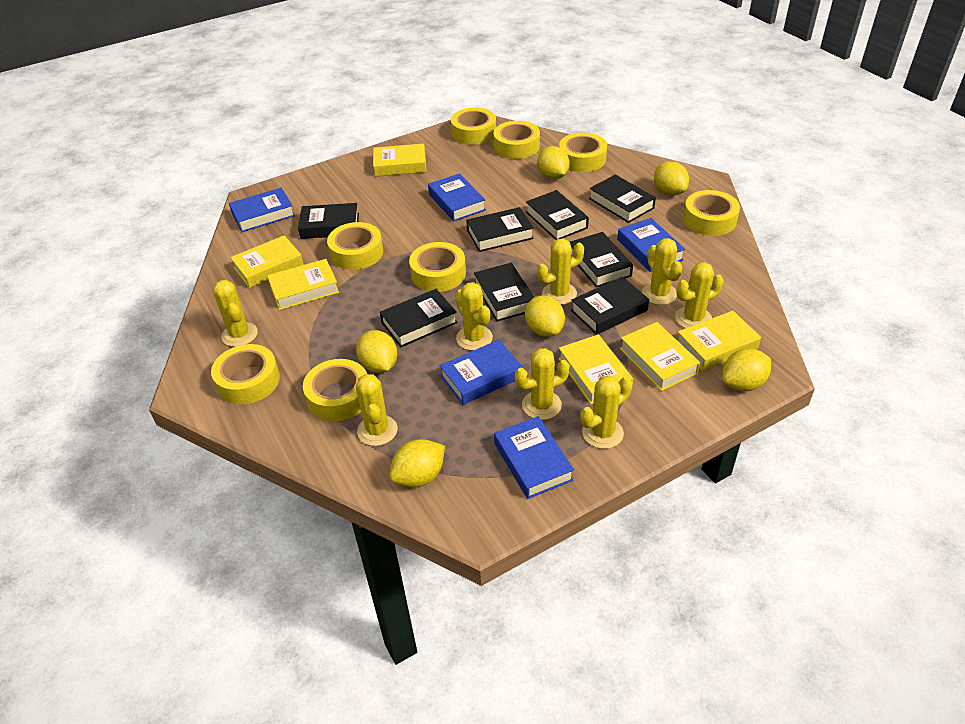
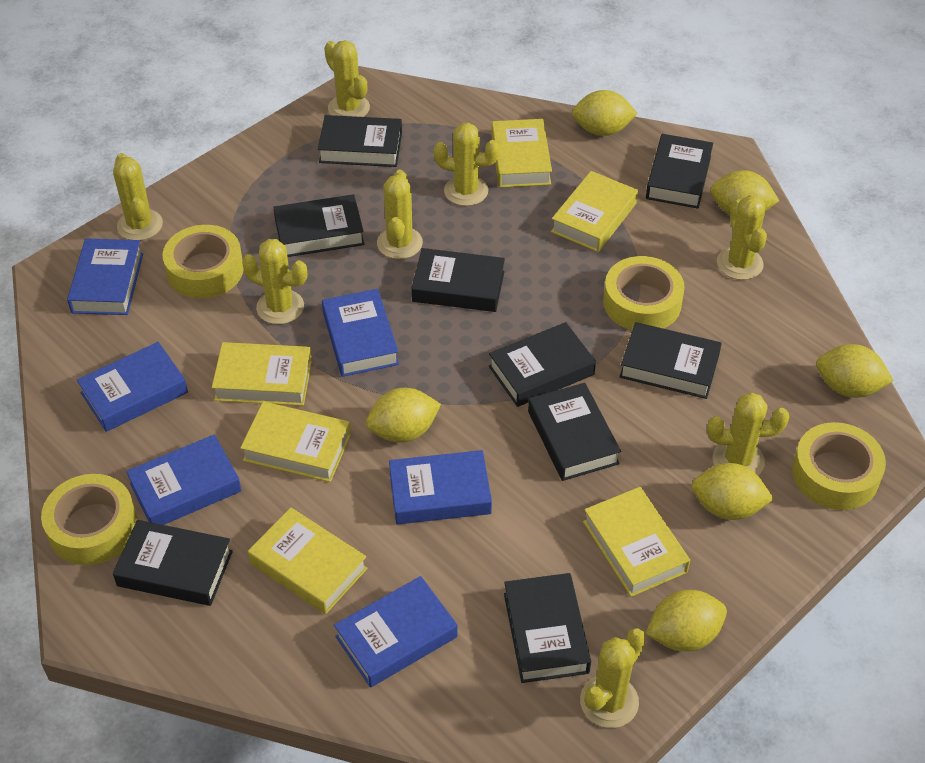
black book: 8 -> 9
blue book: 5 -> 6
yellow tape: 8 -> 4

